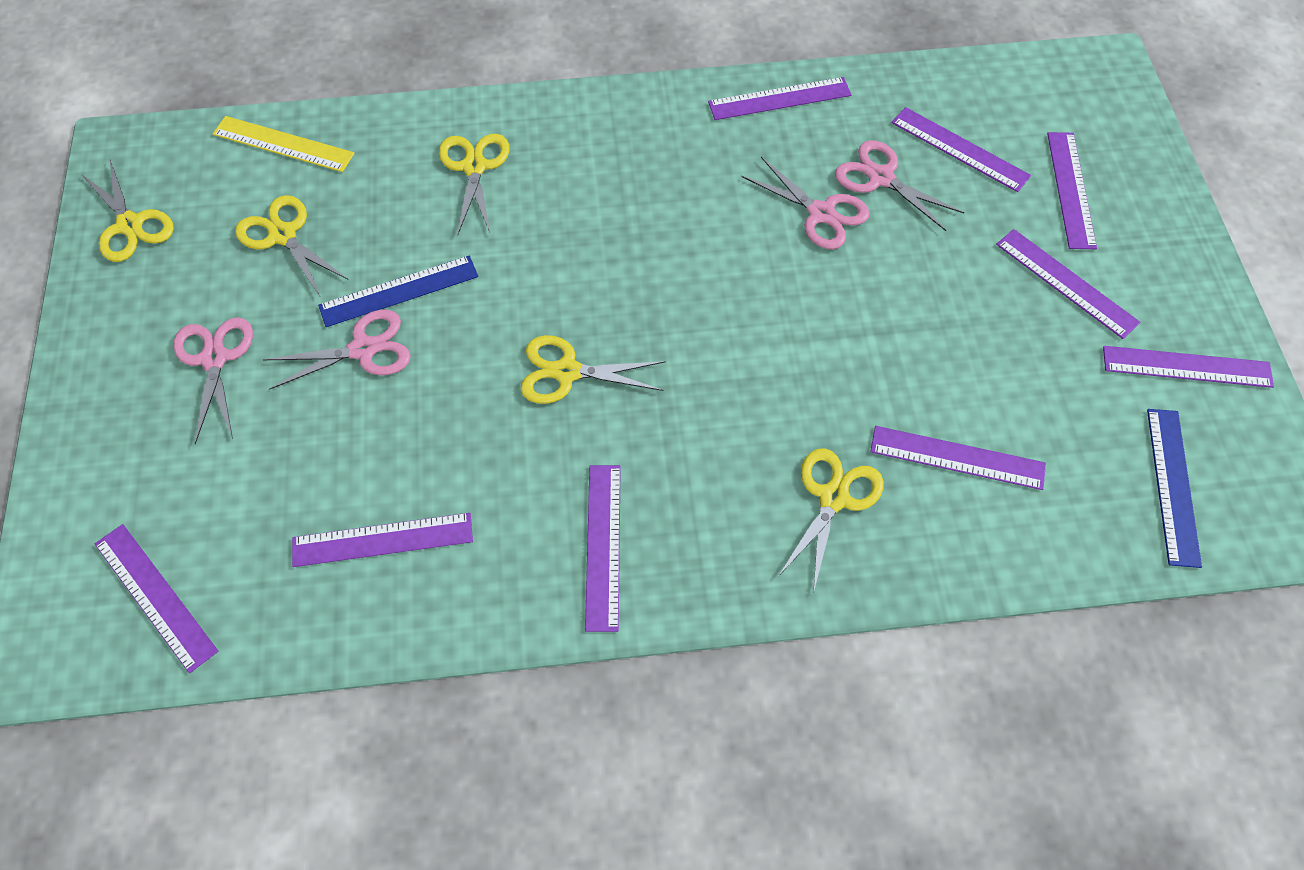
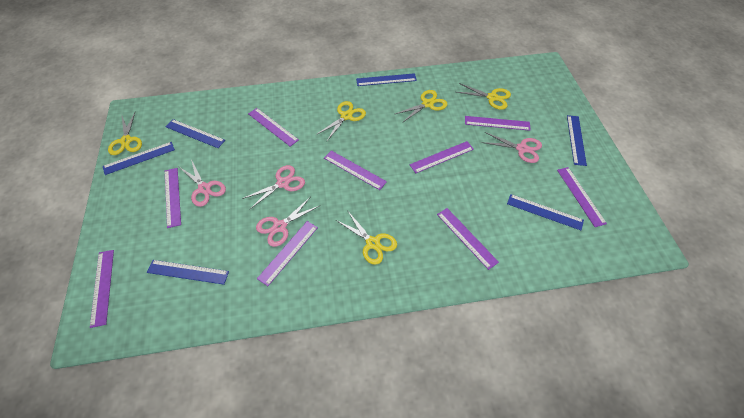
blue ruler: 2 -> 6
yellow ruler: 1 -> 0

